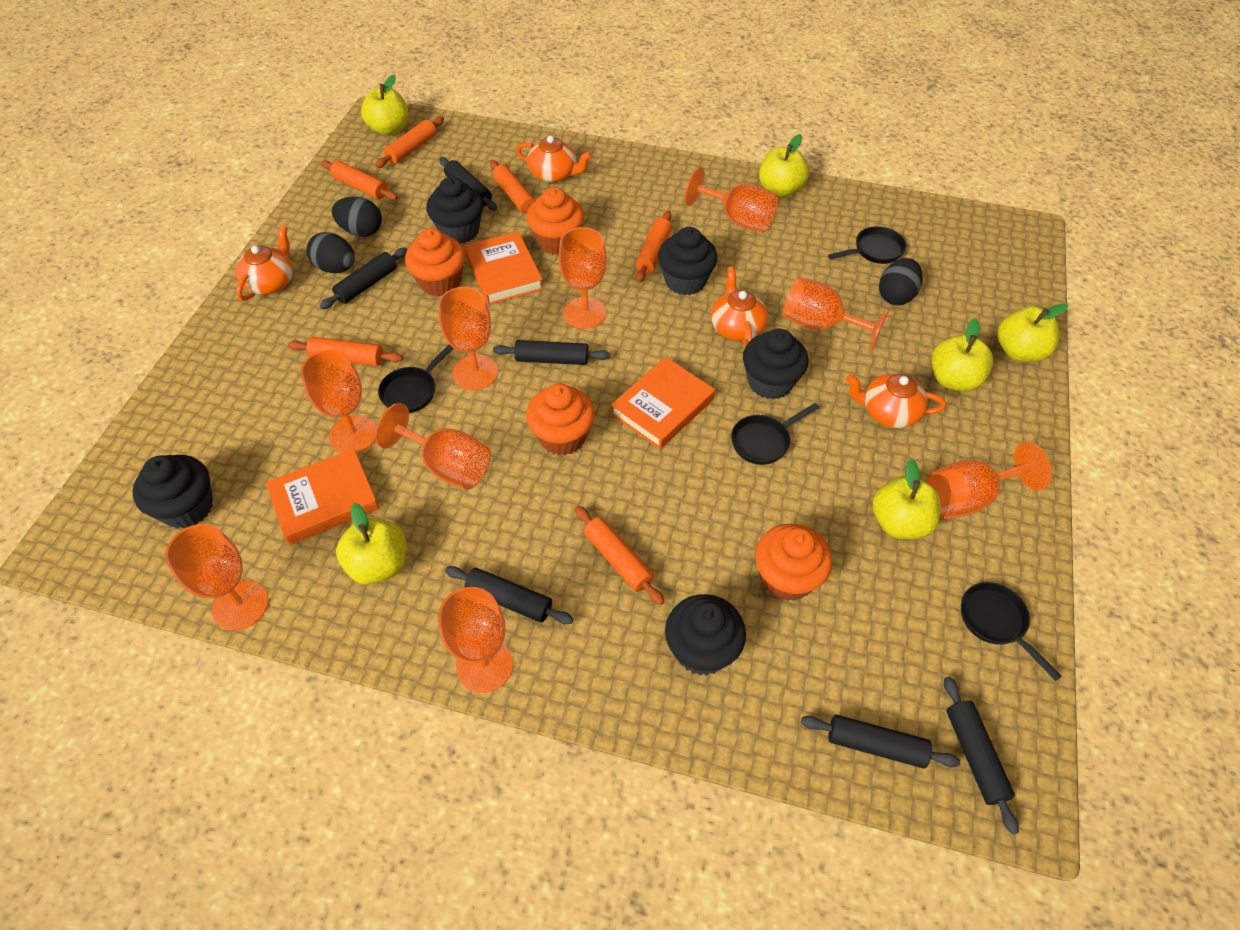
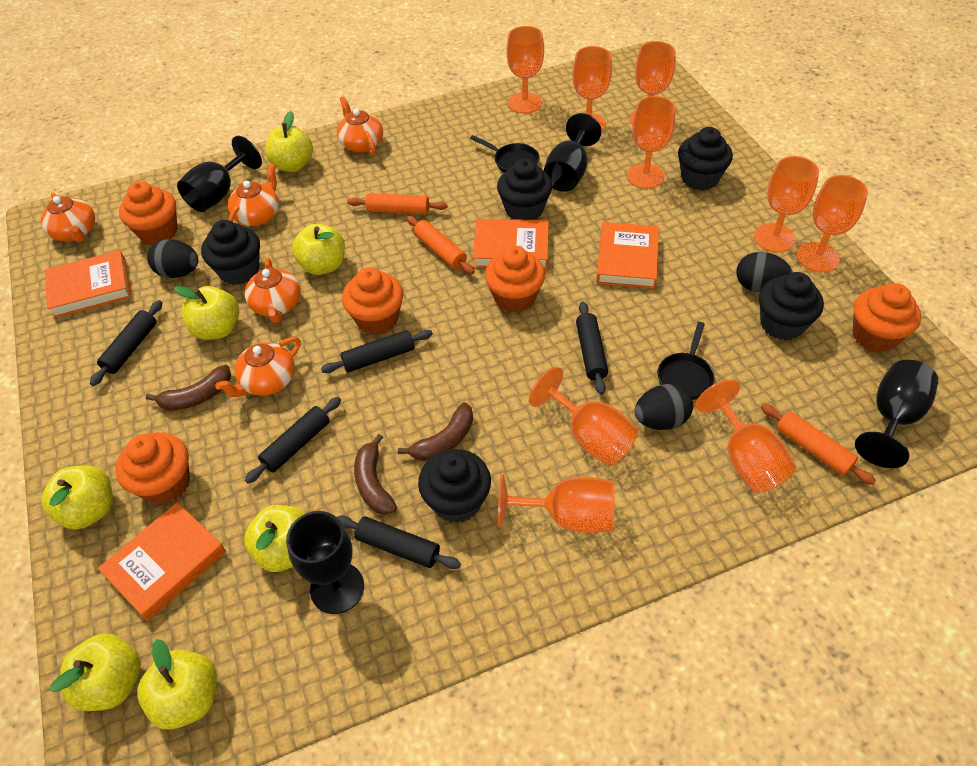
black goblet: 0 -> 4
black pan: 4 -> 2
black rolling pin: 6 -> 5
brown banana: 0 -> 3
orange book: 3 -> 4
orange cupcake: 4 -> 5
orange rolling pin: 6 -> 3
orange teapot: 4 -> 5
yellow apple: 6 -> 7

